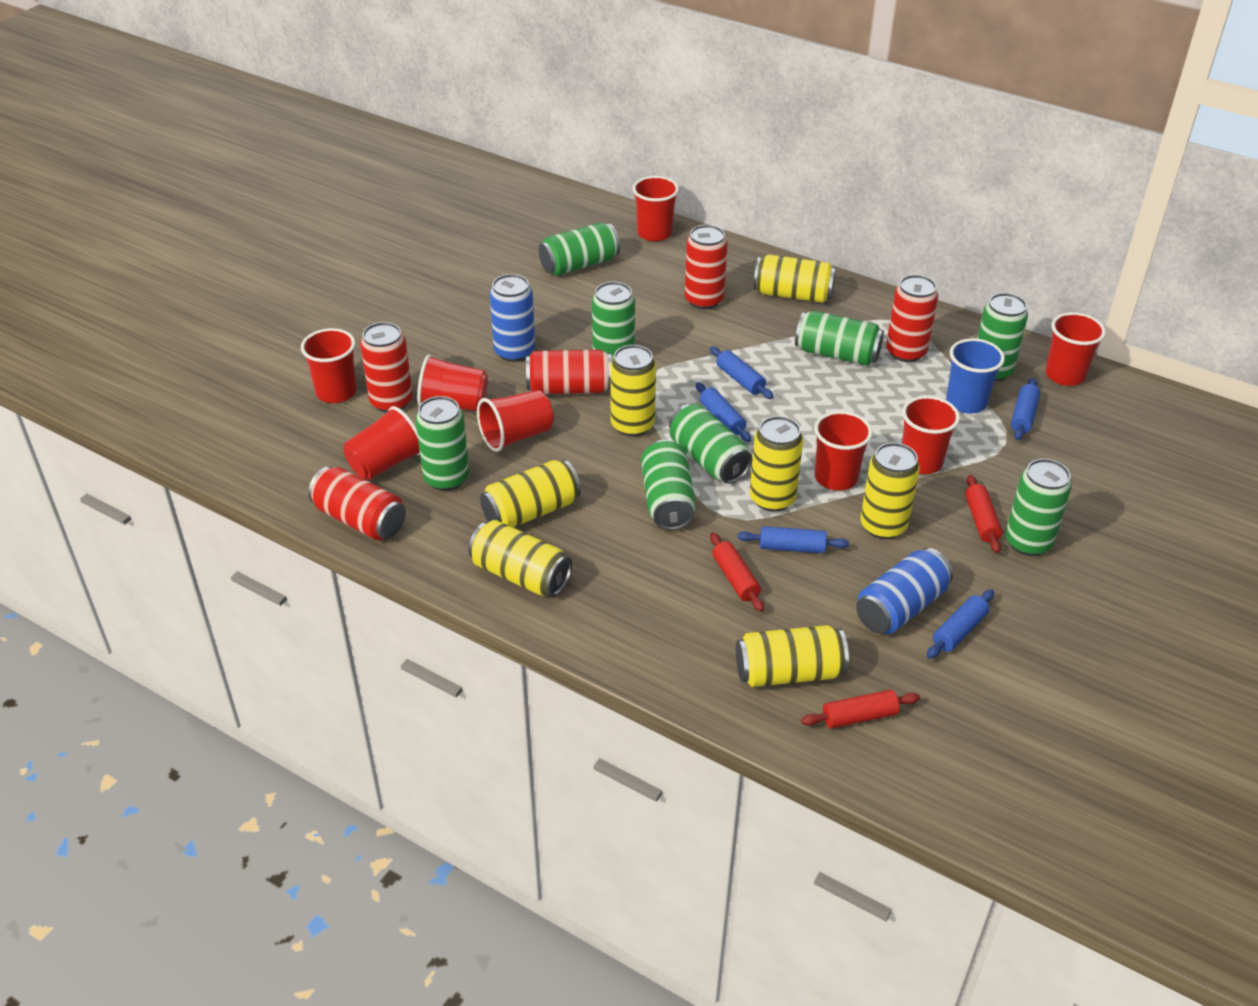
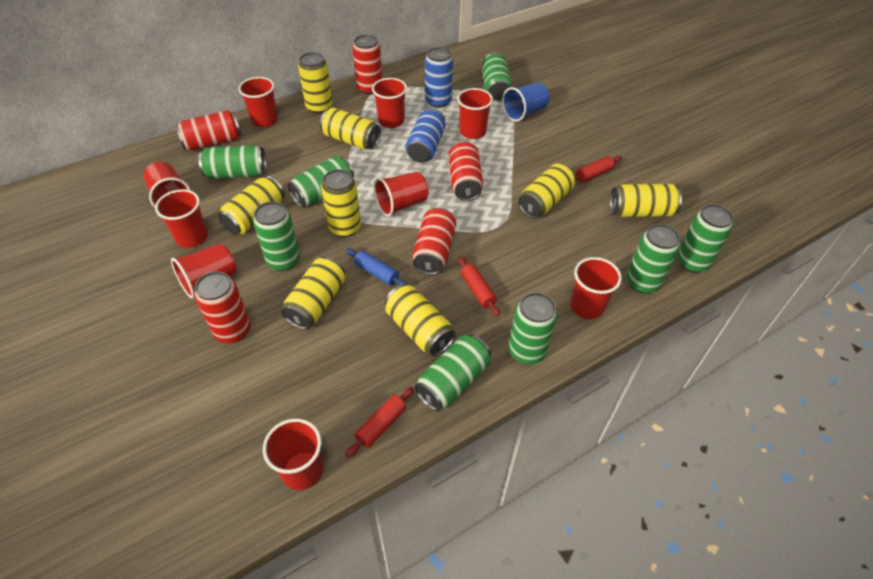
blue rolling pin: 5 -> 1
red cup: 8 -> 9
yellow can: 7 -> 8

